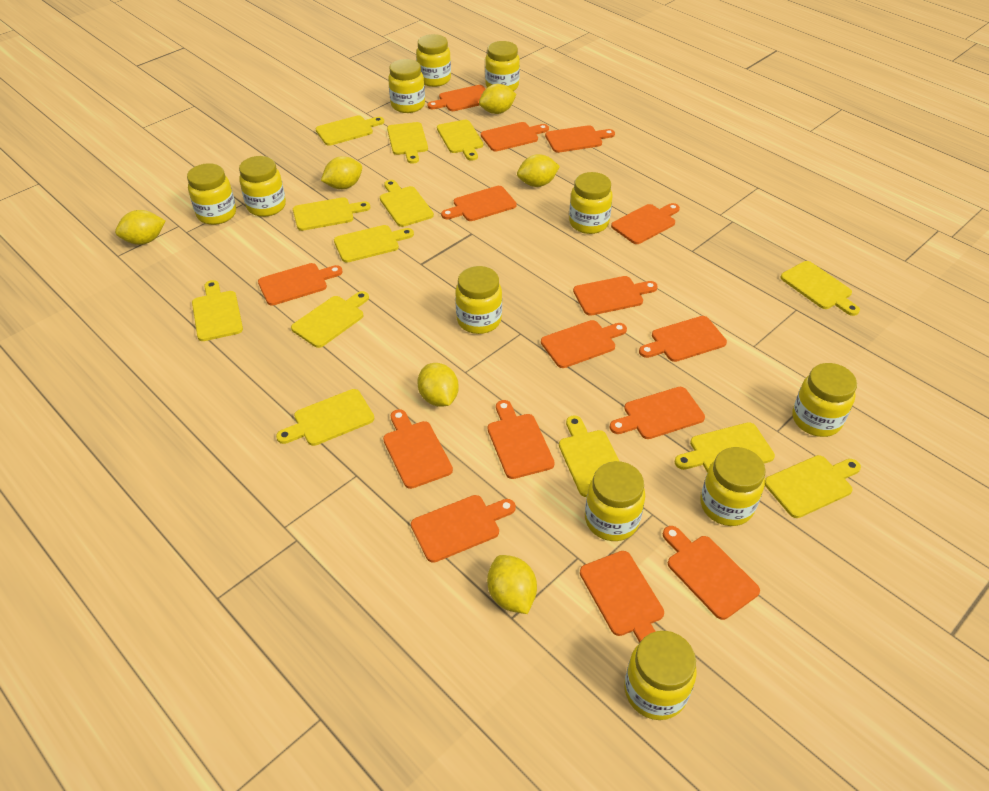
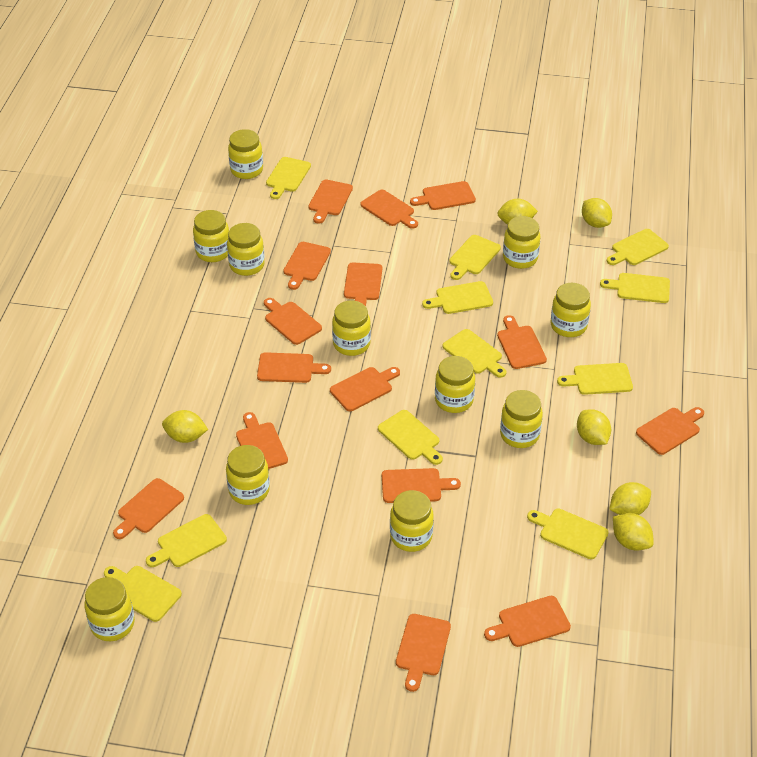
yellow cutting board: 13 -> 11

